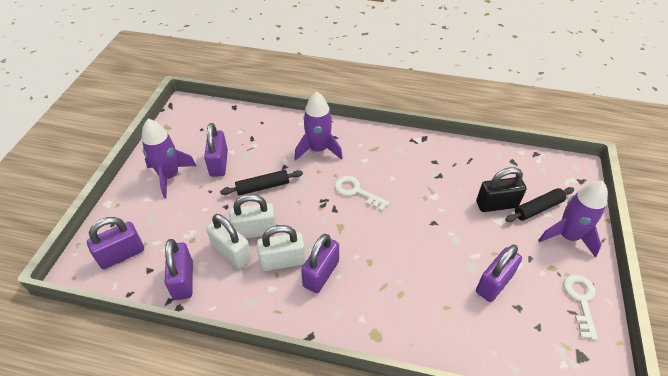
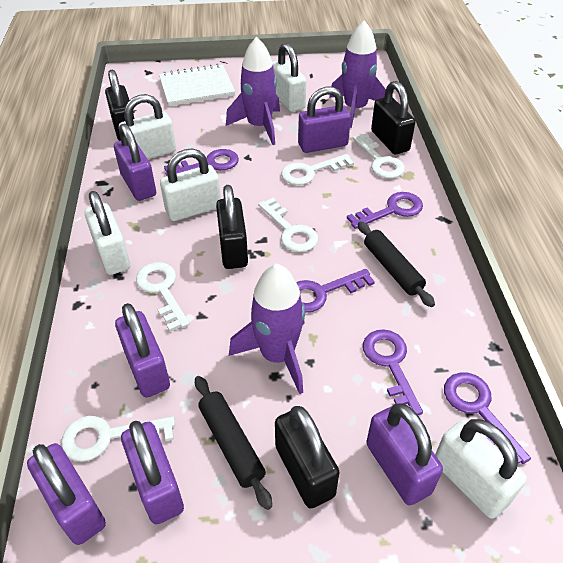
black padlock: 1 -> 4
purple key: 0 -> 5
purple padlock: 5 -> 6
white key: 2 -> 5
white notebook: 0 -> 1
white padlock: 3 -> 5

